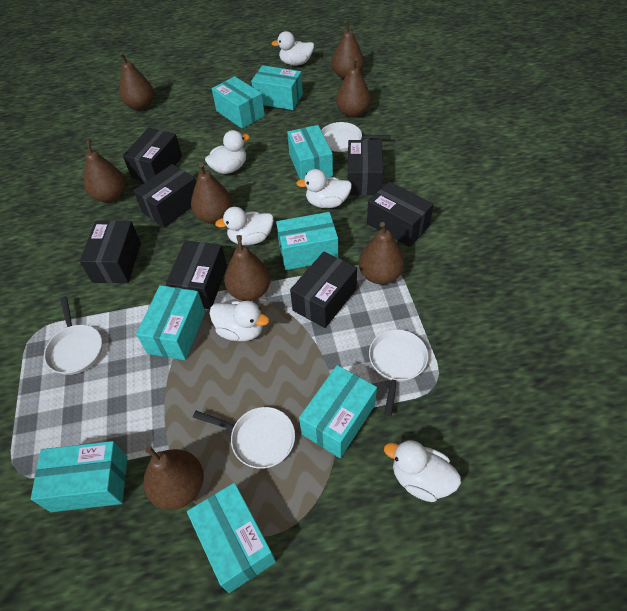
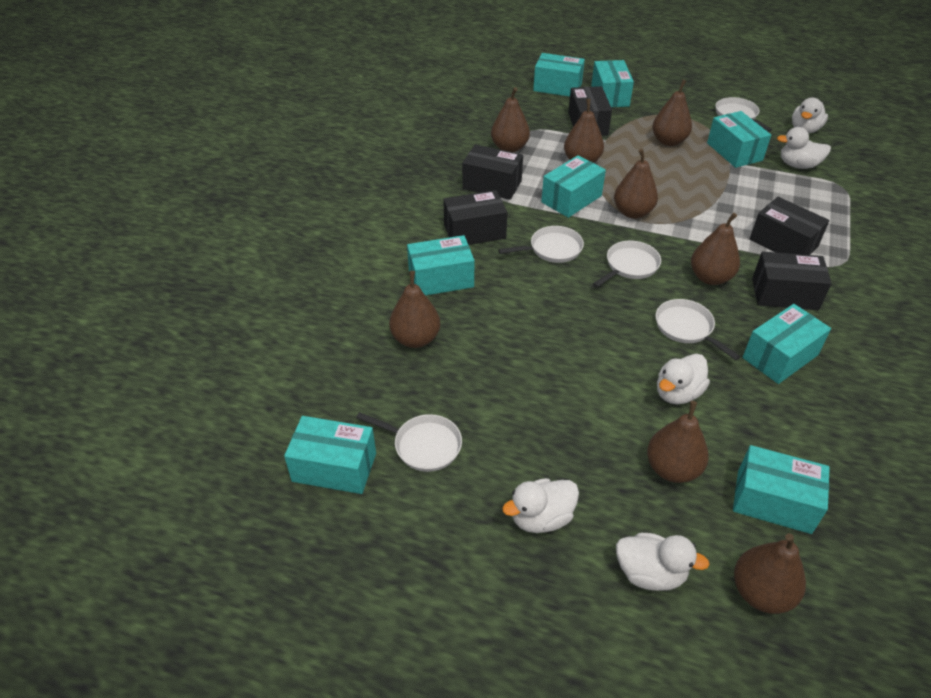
black box: 7 -> 5
white duck: 6 -> 5
white pan: 4 -> 5

